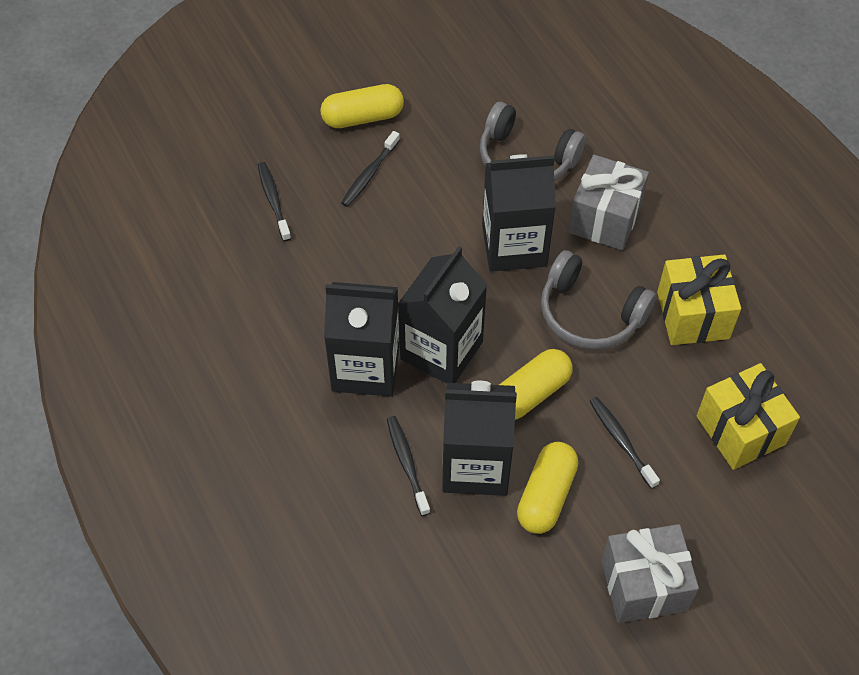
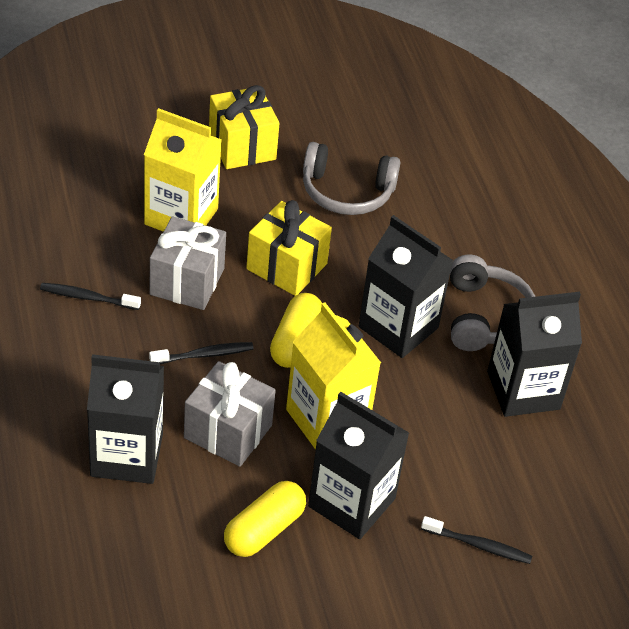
black toothbrush: 4 -> 3
yellow capsule: 3 -> 2
yellow carton: 0 -> 2

